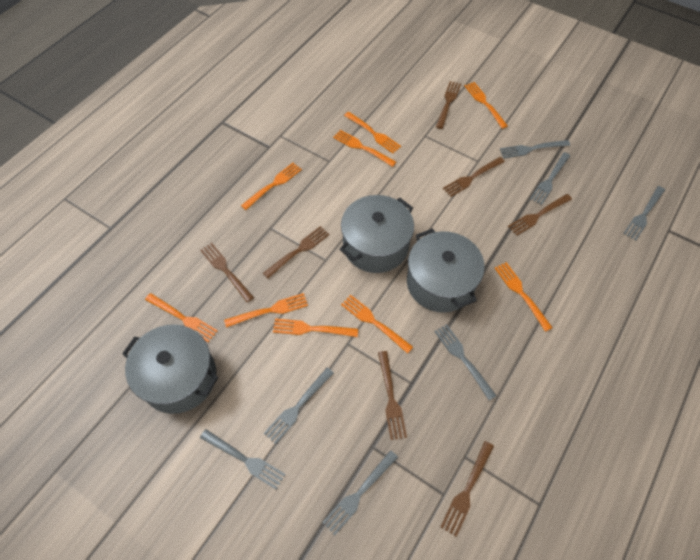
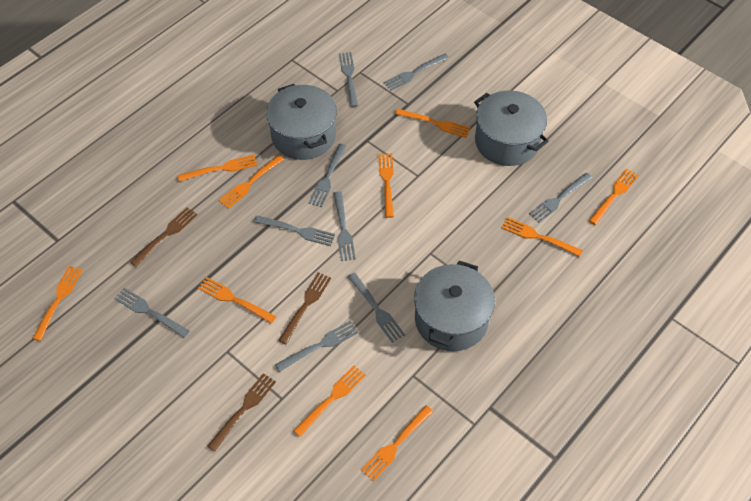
brown fork: 7 -> 3
grey fork: 7 -> 9
orange fork: 9 -> 10

